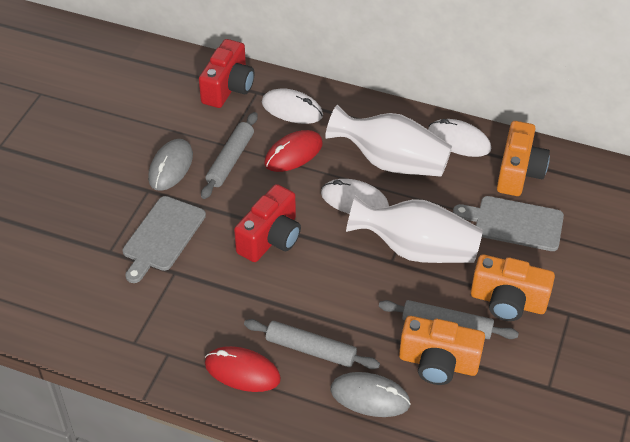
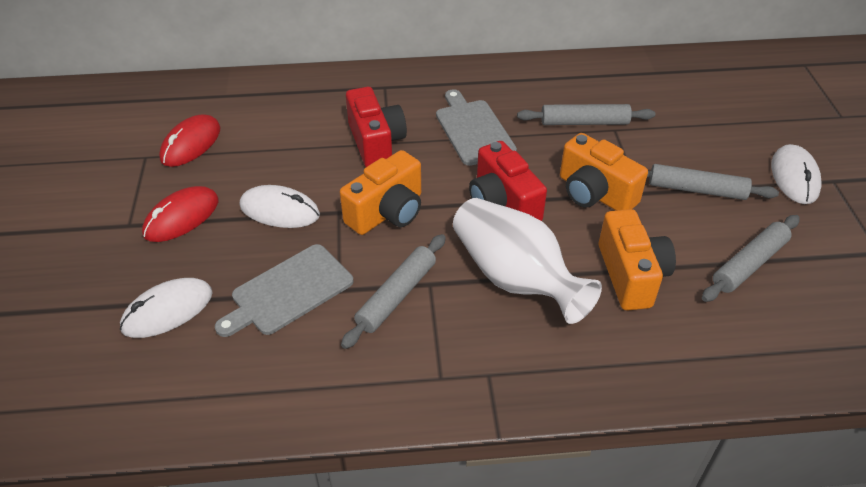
grey mouse: 2 -> 0
grey rolling pin: 3 -> 4
white vase: 2 -> 1

